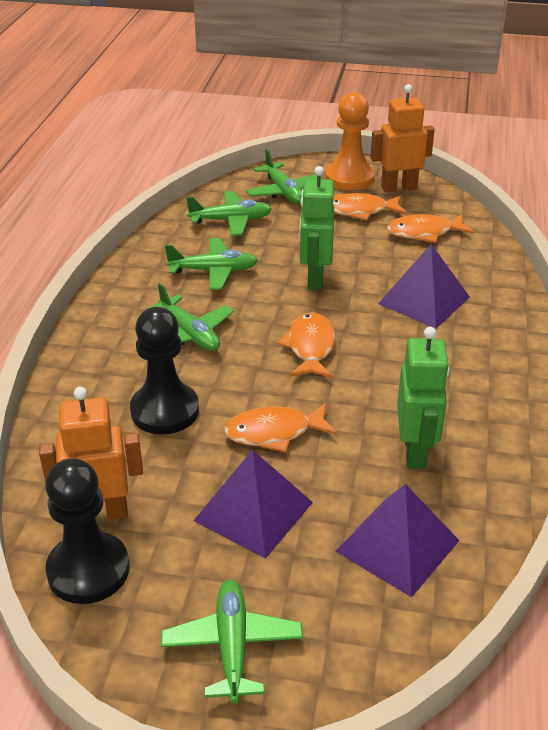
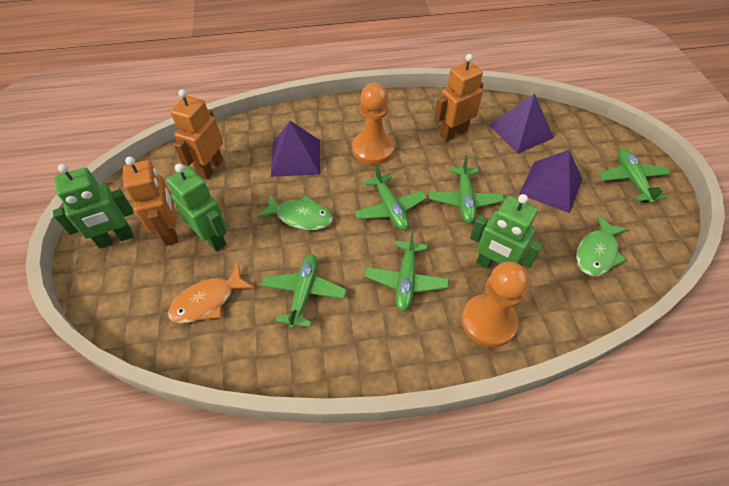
black pawn: 2 -> 0
green fish: 0 -> 2
green robot: 2 -> 3
orange fish: 4 -> 1
orange pawn: 1 -> 2
orange robot: 2 -> 3

